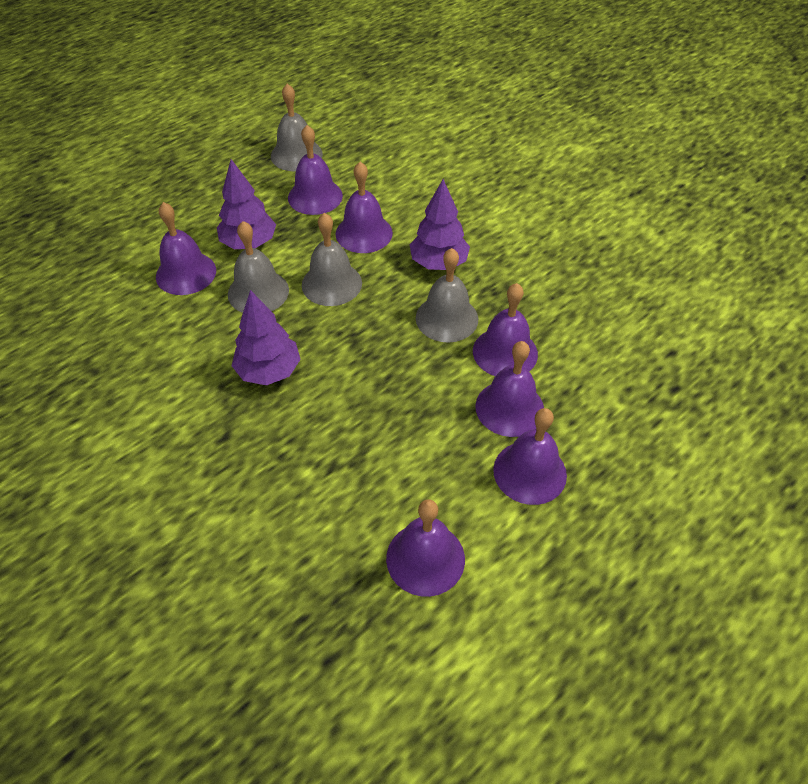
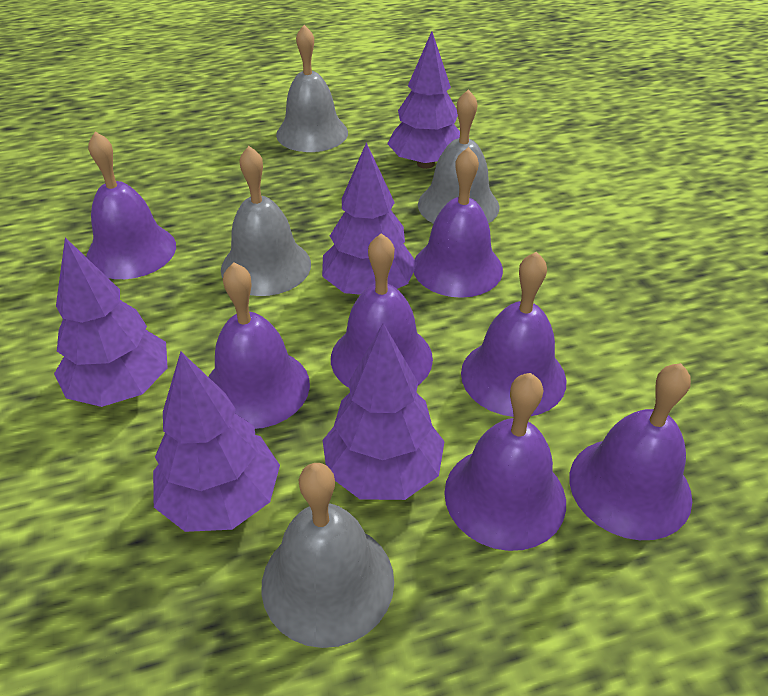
purple tree: 3 -> 5

